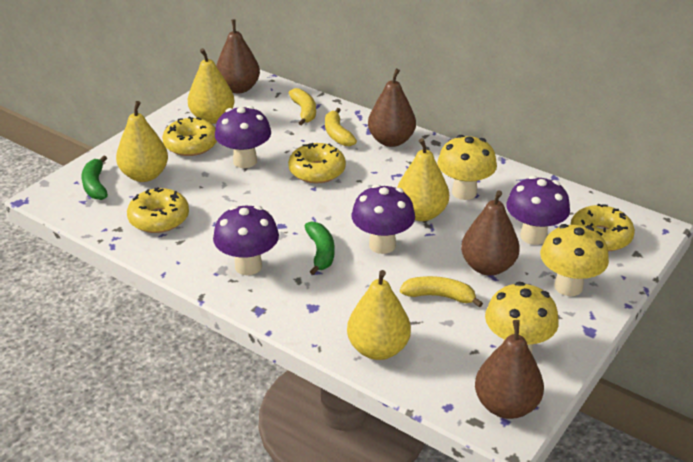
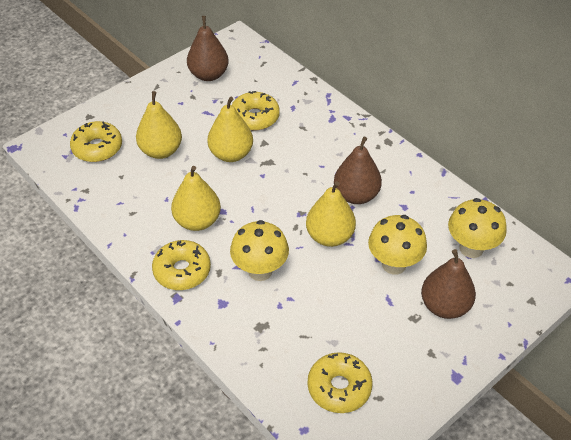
brown pear: 4 -> 3
green banana: 2 -> 0
purple mushroom: 4 -> 0
yellow banana: 3 -> 0

